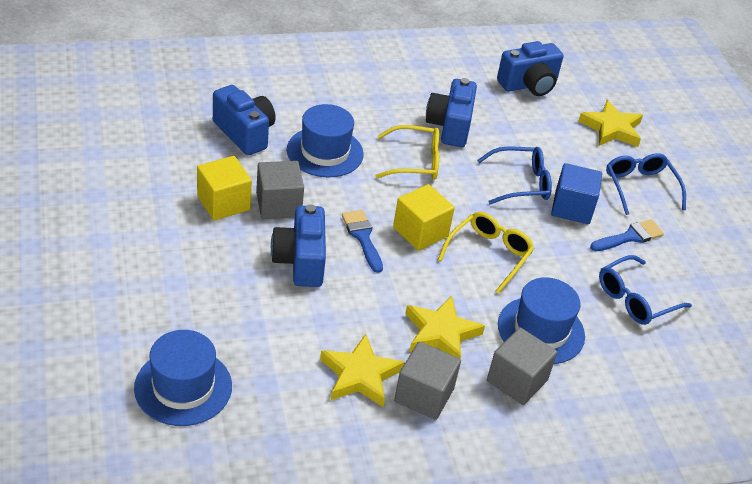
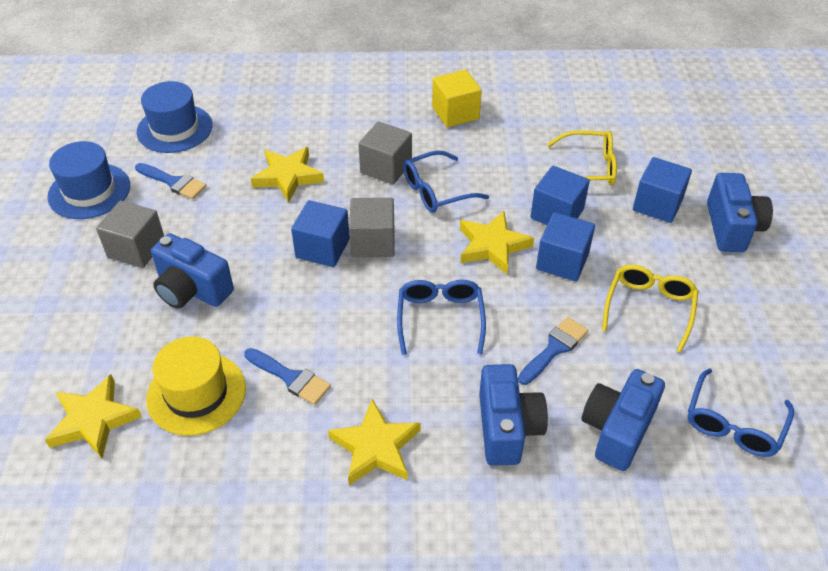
blue brush: 2 -> 3
blue cube: 1 -> 4
blue hat: 3 -> 2
yellow cube: 2 -> 1
yellow hat: 0 -> 1
yellow star: 3 -> 4

